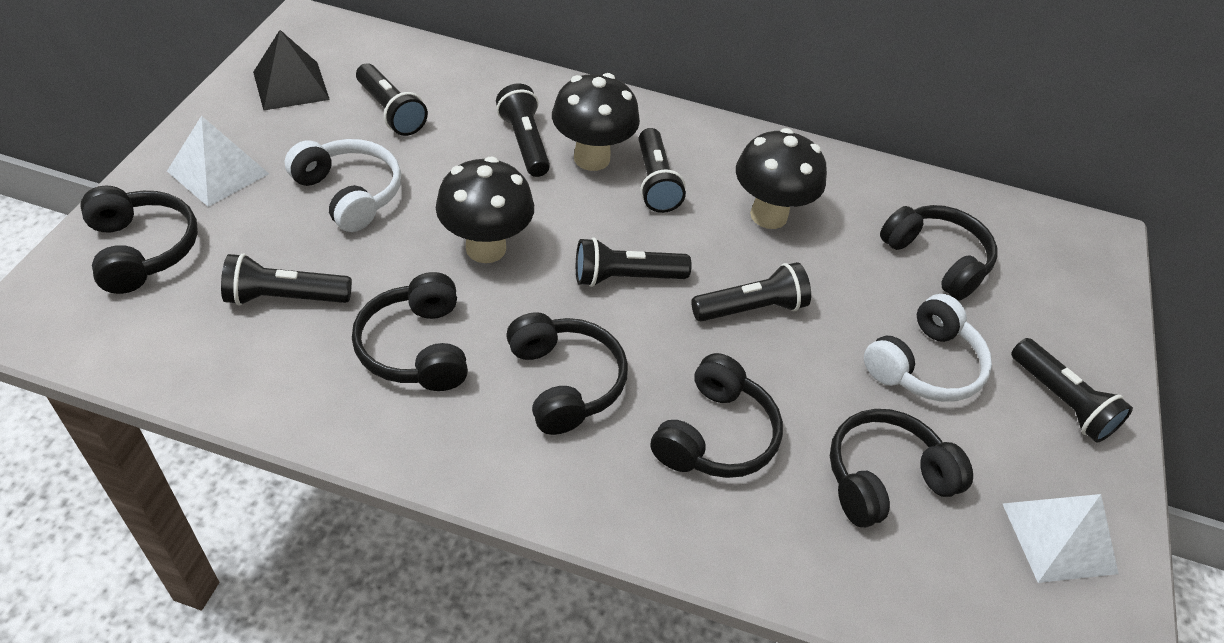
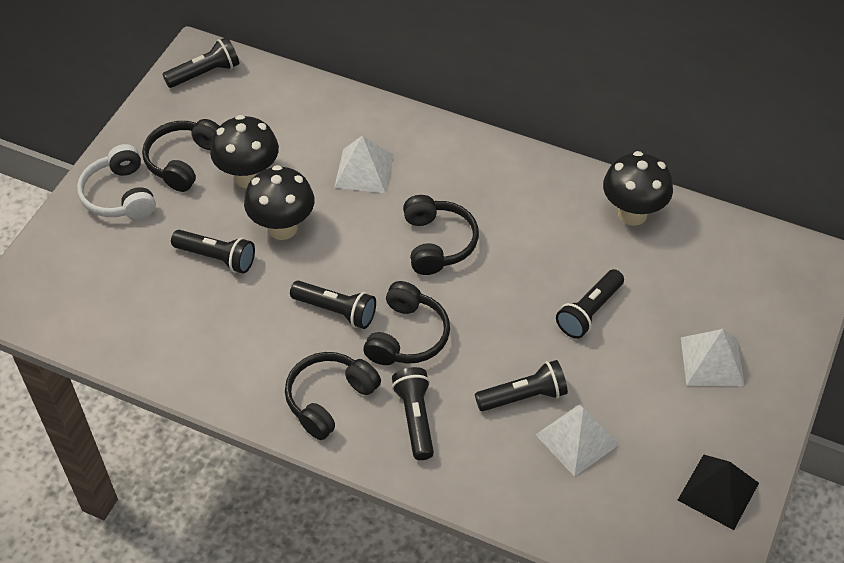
black flashlight: 7 -> 6
black headphones: 6 -> 4
white headphones: 2 -> 1
white pyramid: 2 -> 3

